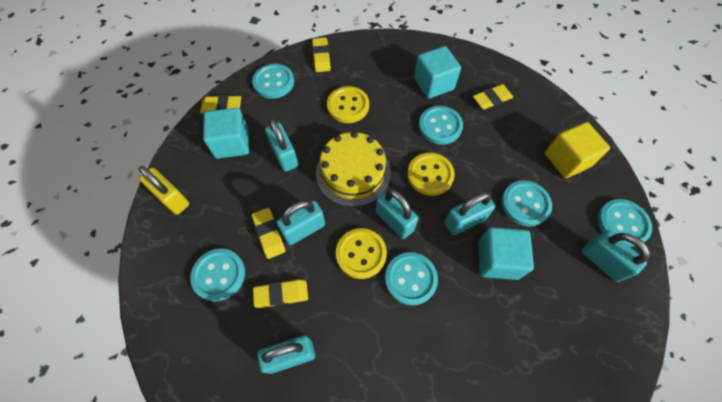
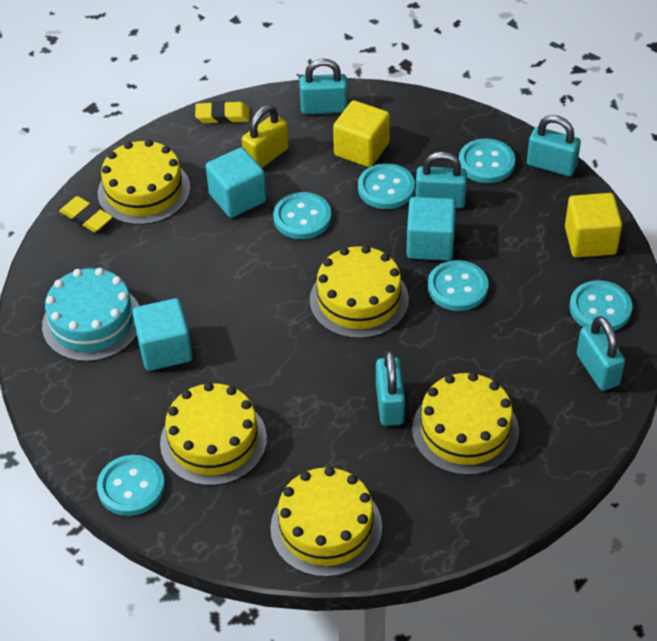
turquoise cake: 0 -> 1
turquoise padlock: 6 -> 5
yellow button: 3 -> 0
yellow cake: 1 -> 5
yellow cube: 1 -> 2
yellow eraser: 5 -> 2

